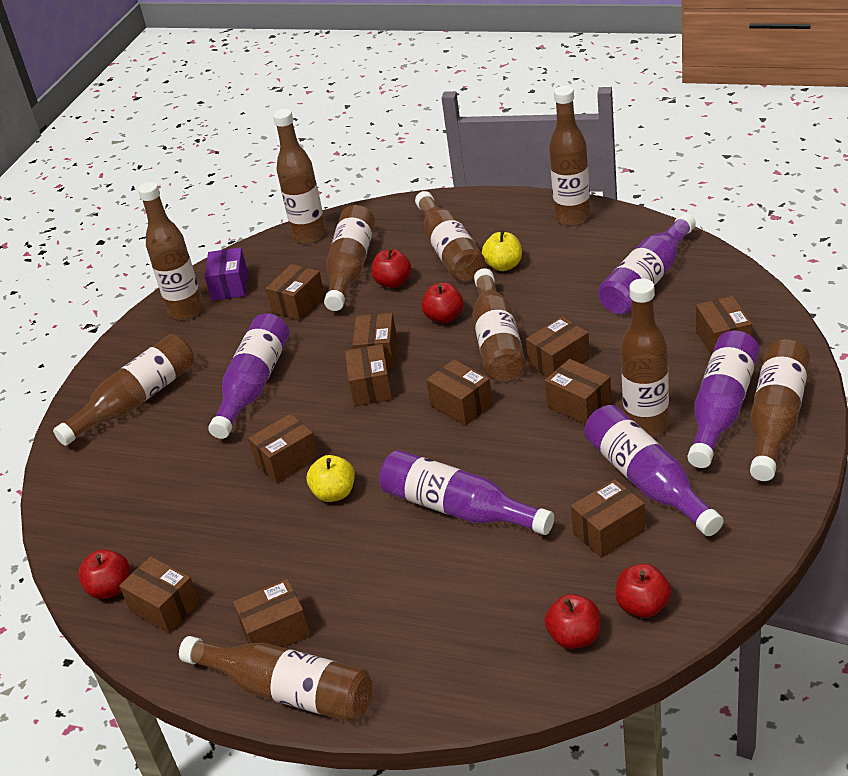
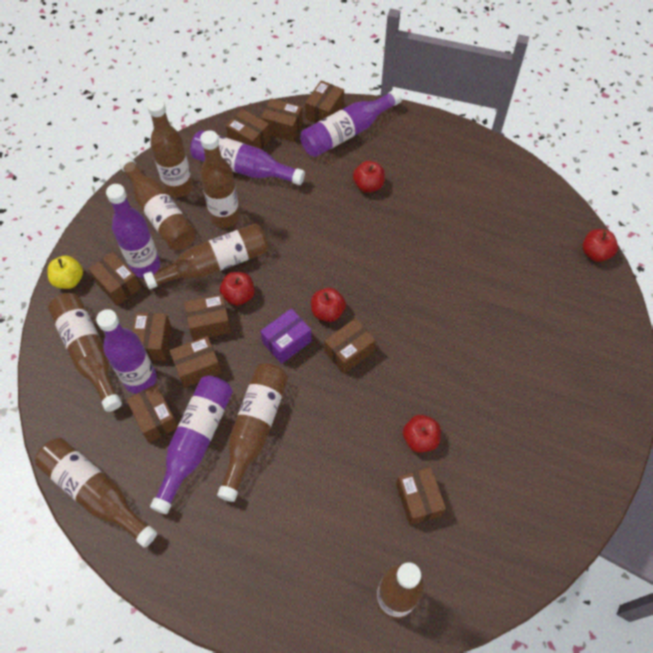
brown bottle: 10 -> 8
brown box: 11 -> 10
yellow apple: 2 -> 1

